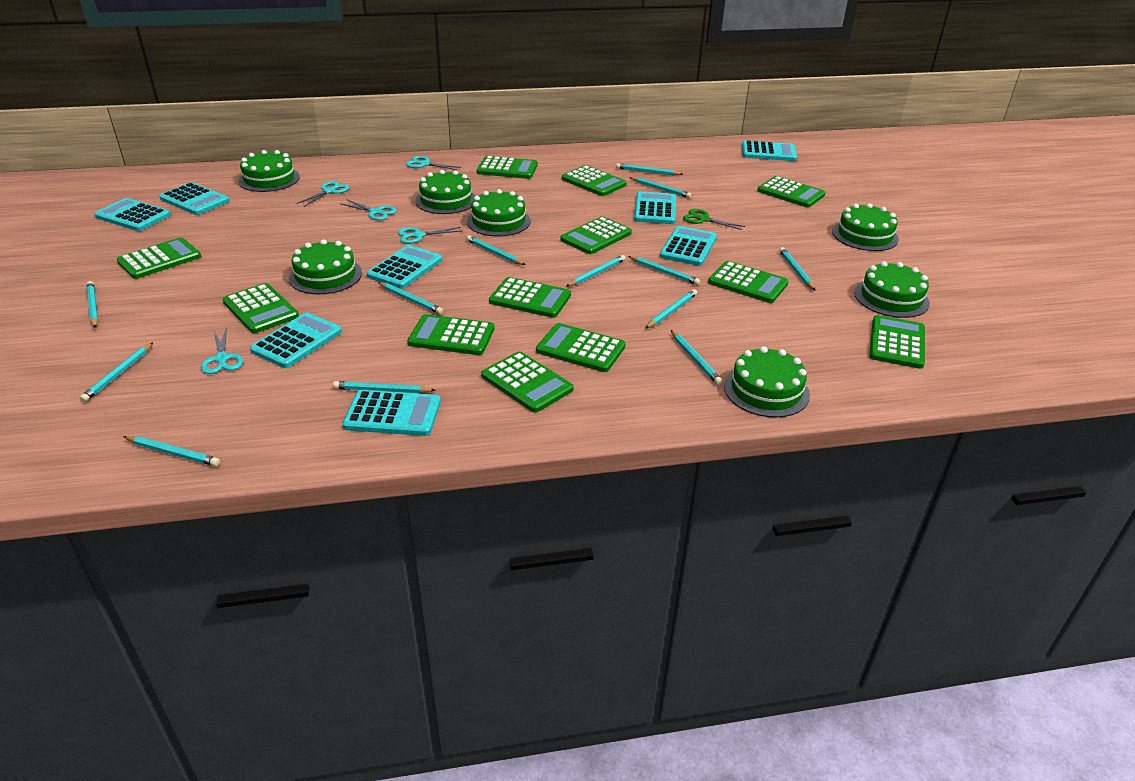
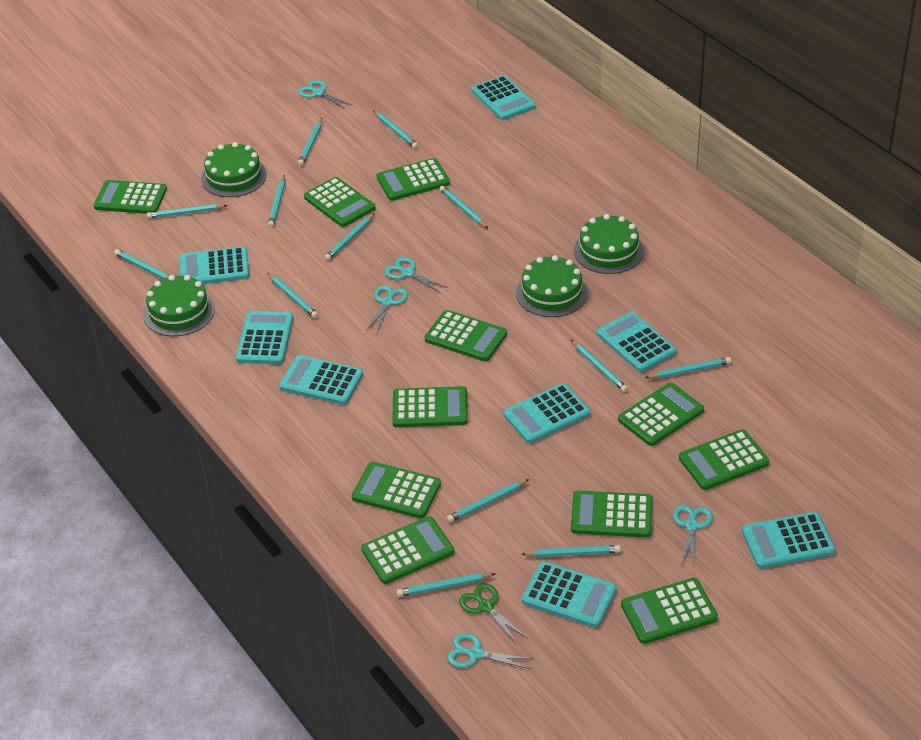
green cake: 7 -> 4
green calculator: 12 -> 11

